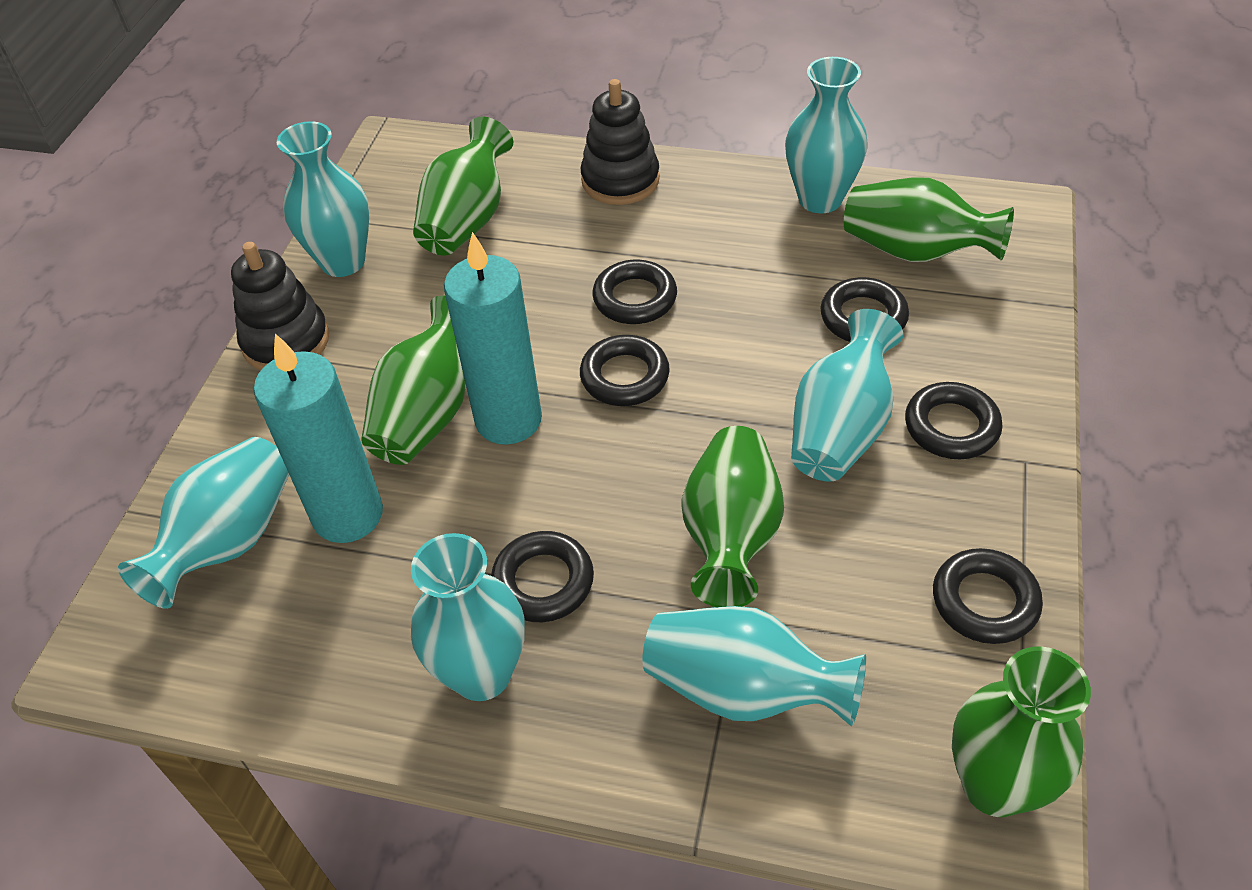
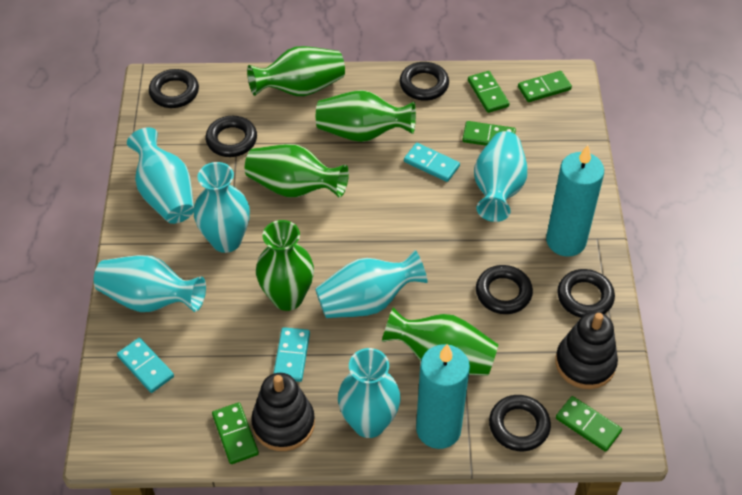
green domino: 0 -> 5
turquoise domino: 0 -> 3

